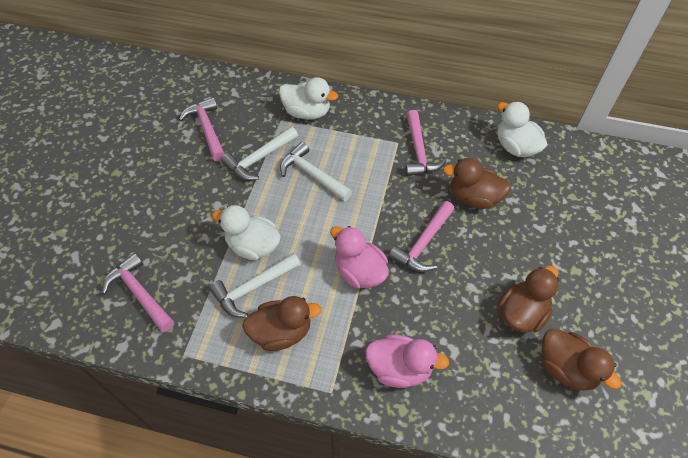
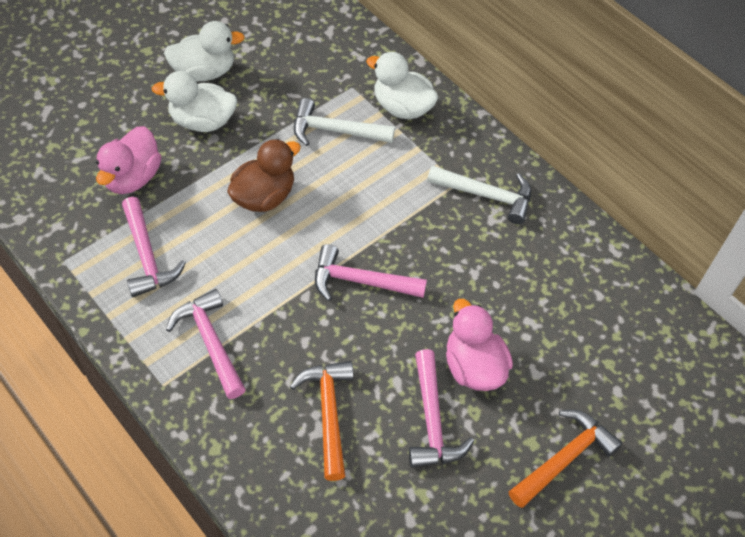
brown duck: 4 -> 1
orange hammer: 0 -> 2
white hammer: 3 -> 2

